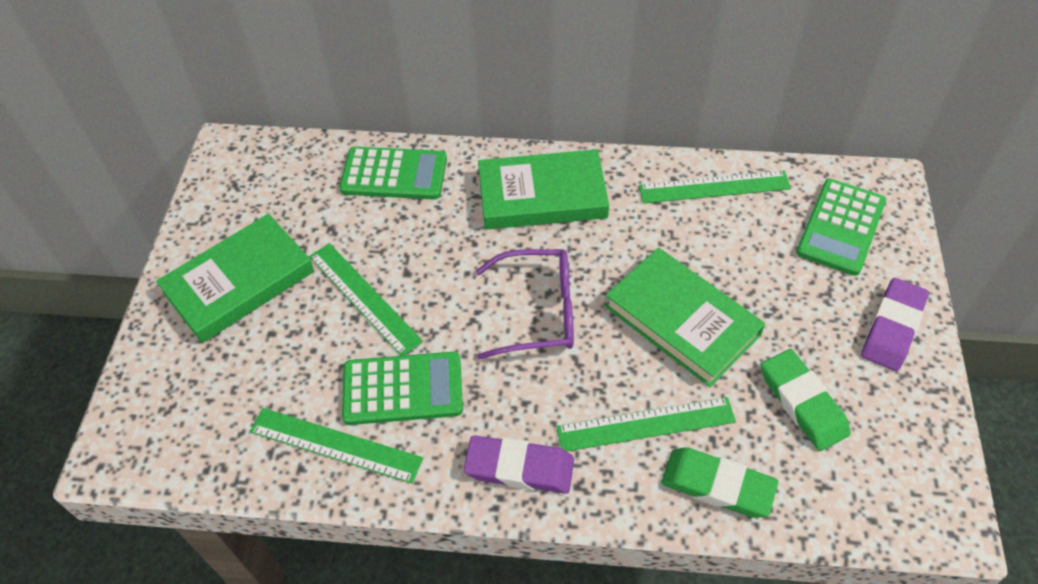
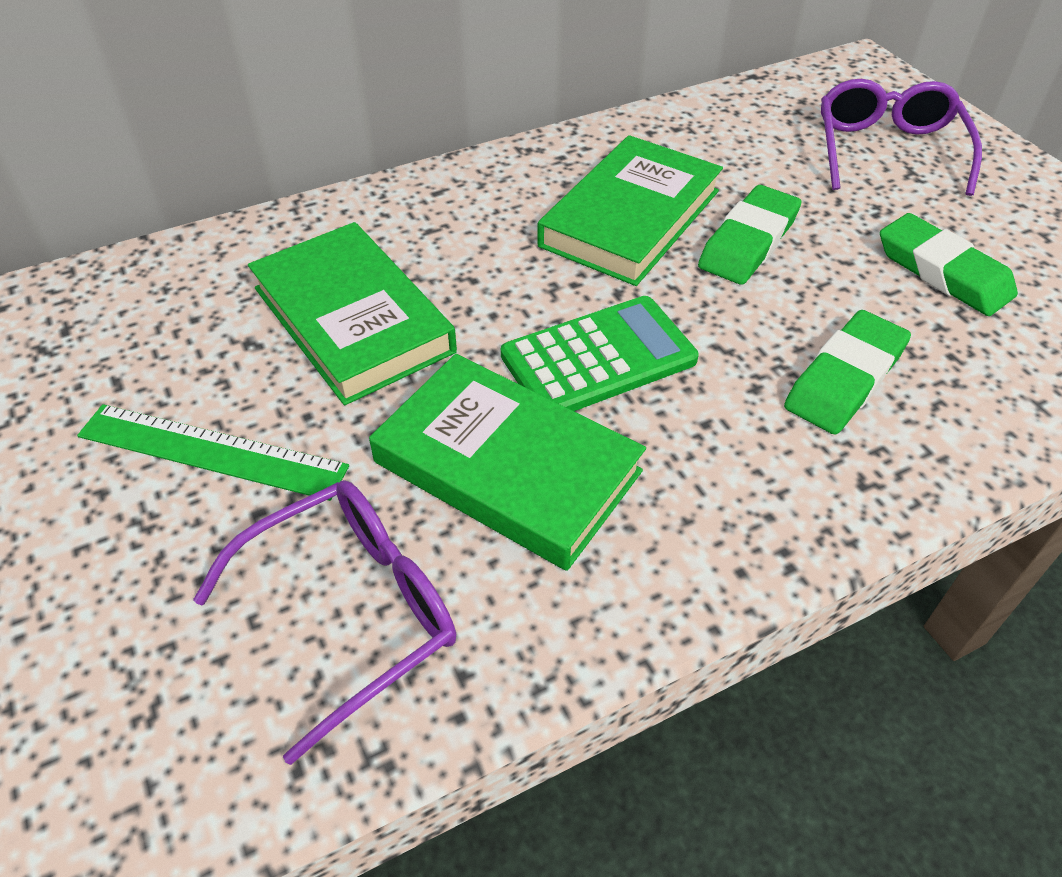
green calculator: 3 -> 1
green eraser: 2 -> 3
green ruler: 4 -> 1
purple eraser: 2 -> 0
purple glasses: 1 -> 2

